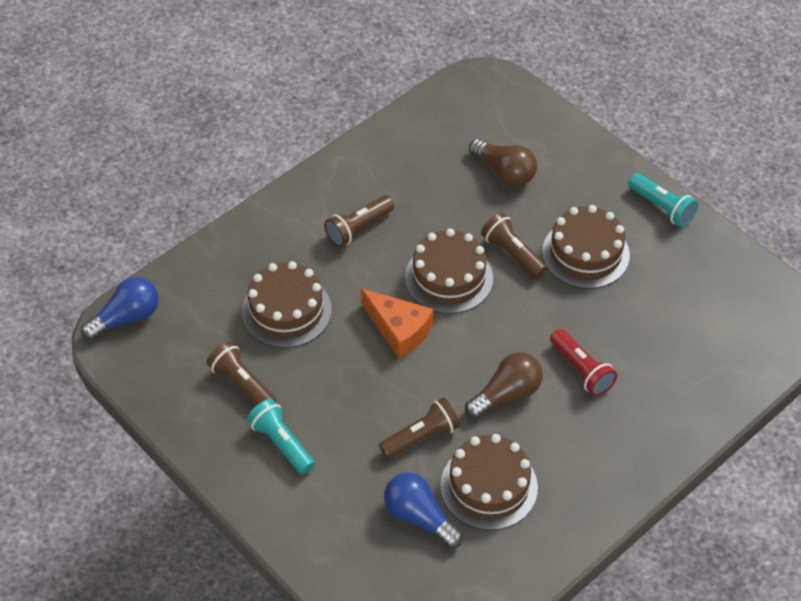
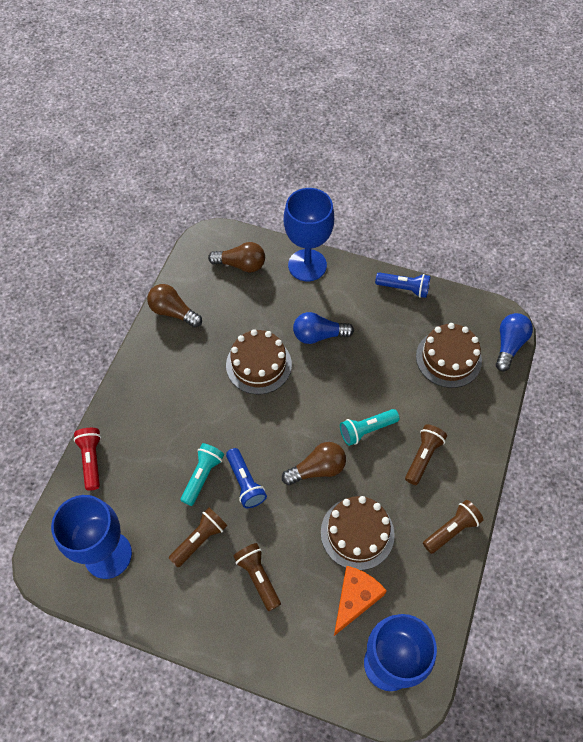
blue flashlight: 0 -> 2
blue goblet: 0 -> 3
brown cake: 4 -> 3
brown light bulb: 2 -> 3

